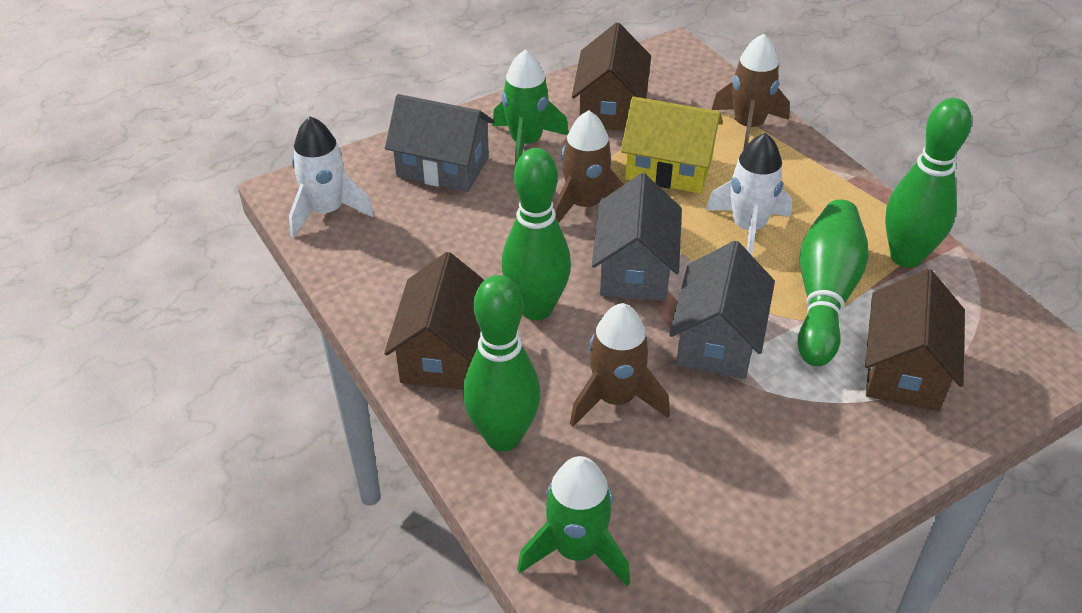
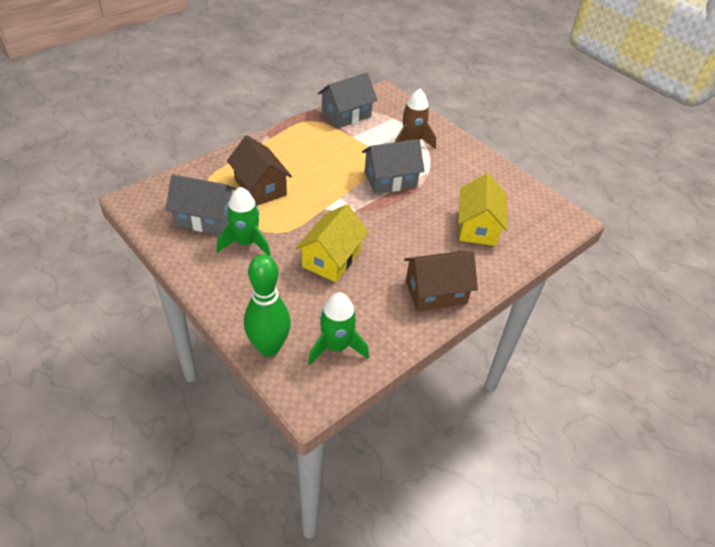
brown house: 3 -> 2
brown rocket: 3 -> 1
green bowling pin: 4 -> 1
white rocket: 2 -> 0
yellow house: 1 -> 2

